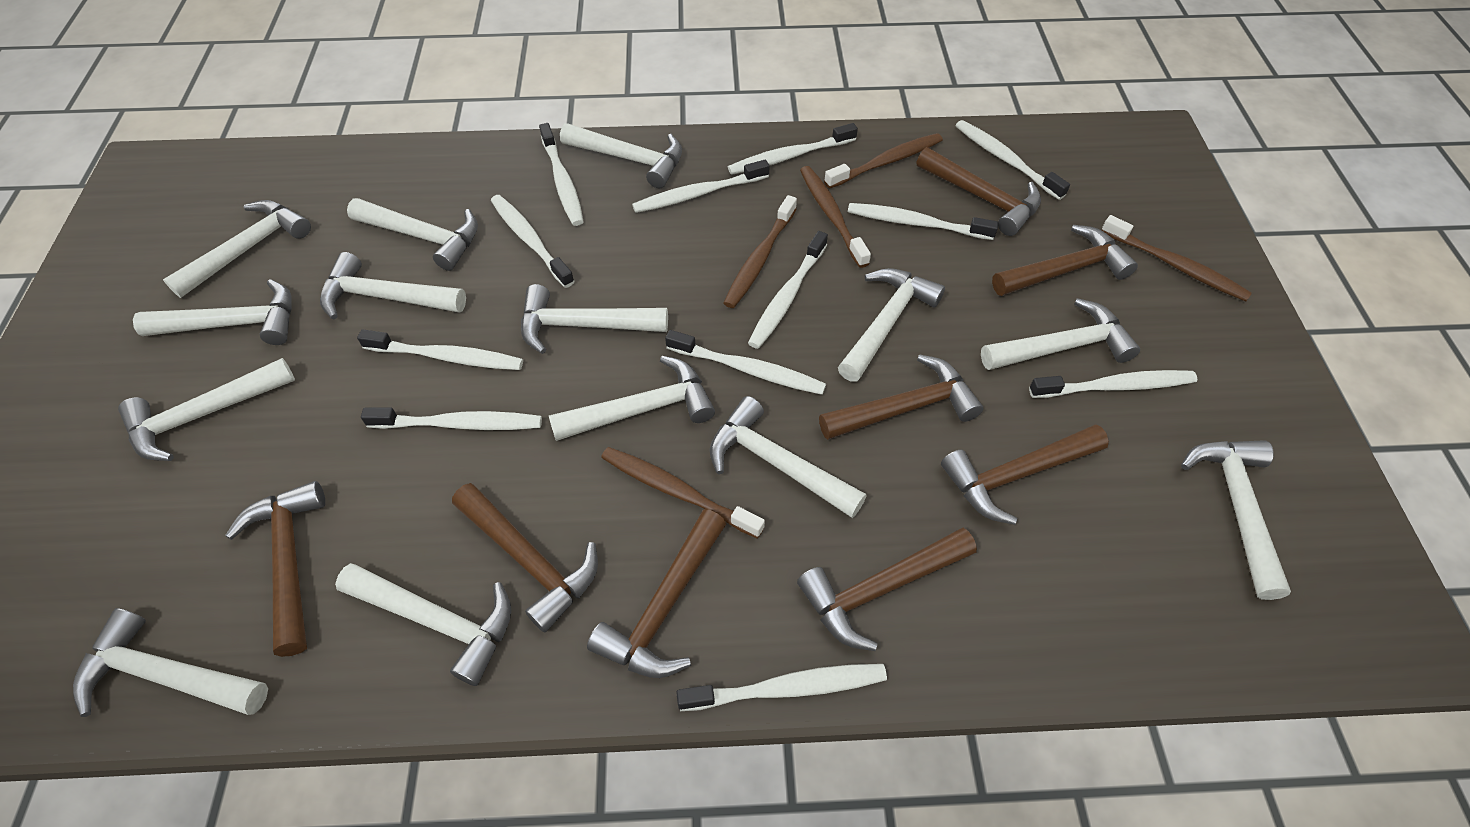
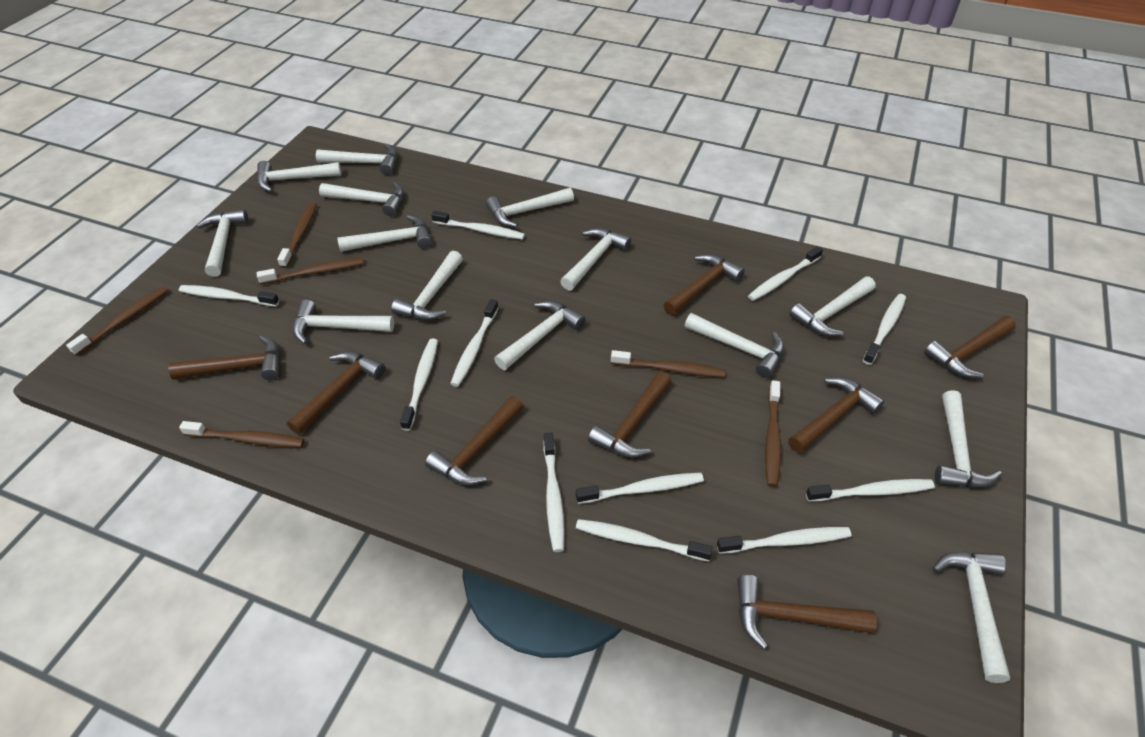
brown toothbrush: 5 -> 6
white toothbrush: 12 -> 11

